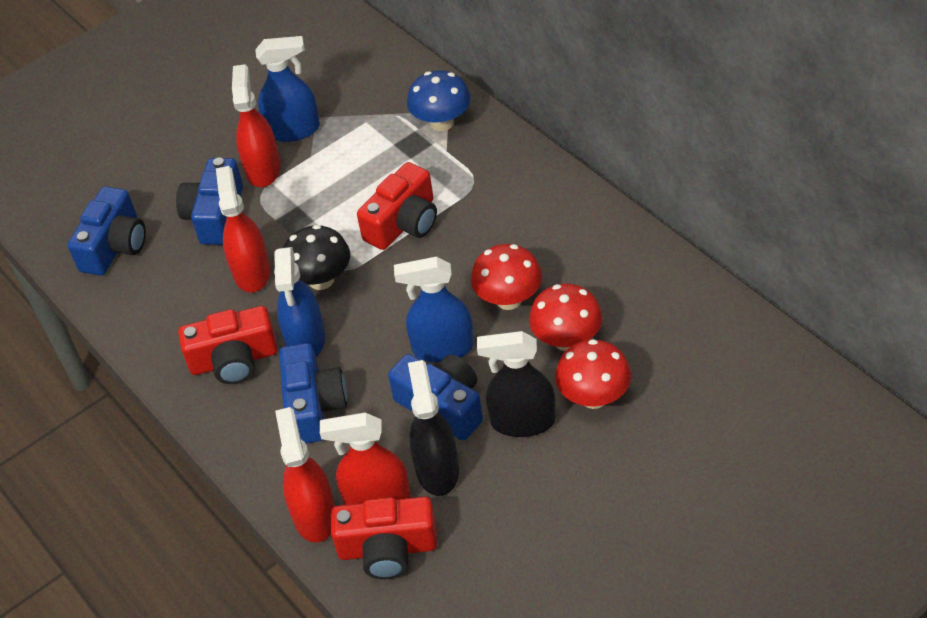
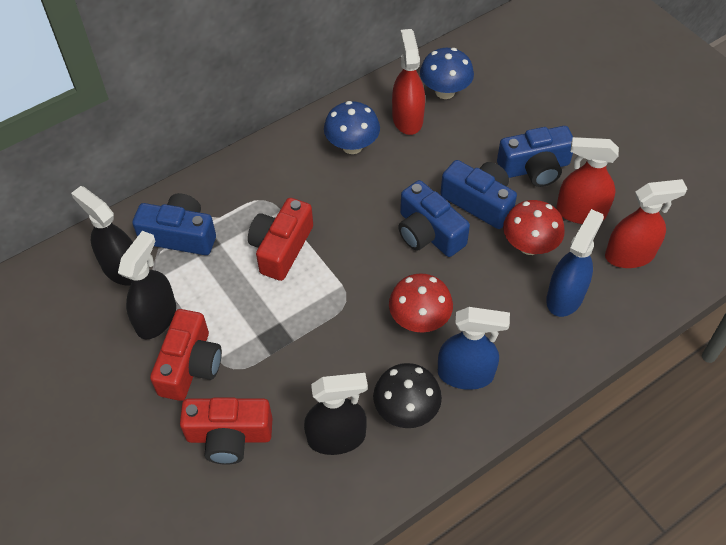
black spray bottle: 2 -> 3
blue mushroom: 1 -> 2
blue spray bottle: 3 -> 2
red mushroom: 3 -> 2
red spray bottle: 4 -> 3

